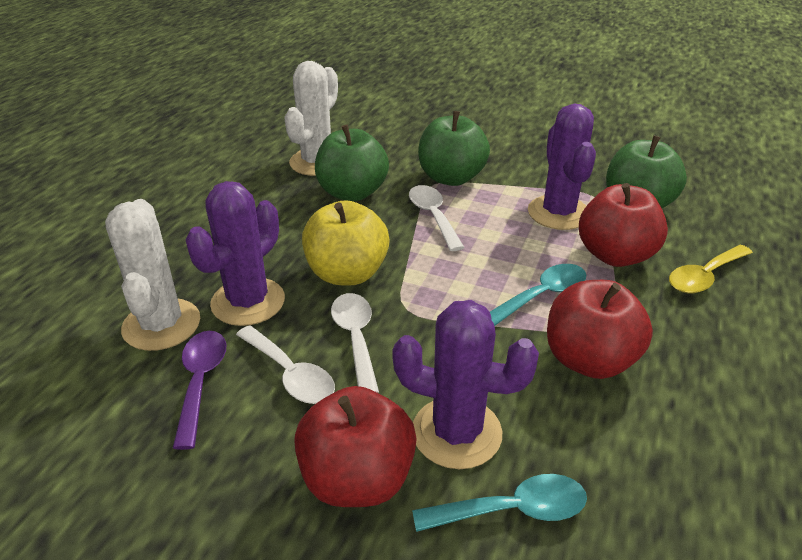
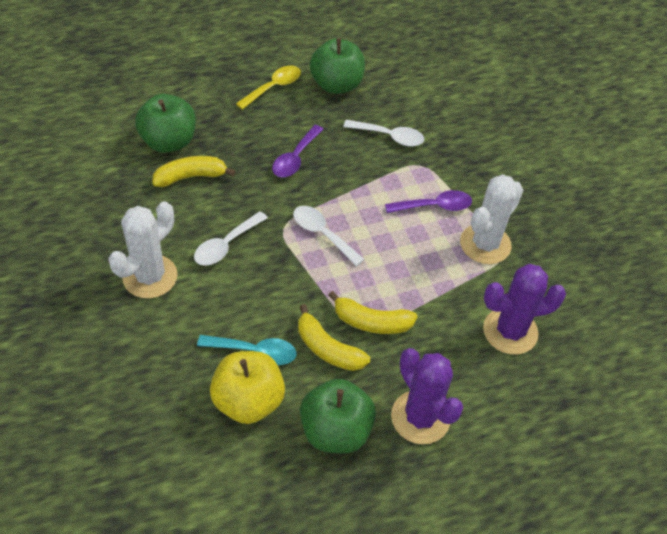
purple cactus: 3 -> 2
purple spoon: 1 -> 2
red apple: 3 -> 0
turquoise spoon: 2 -> 1
yellow banana: 0 -> 3

